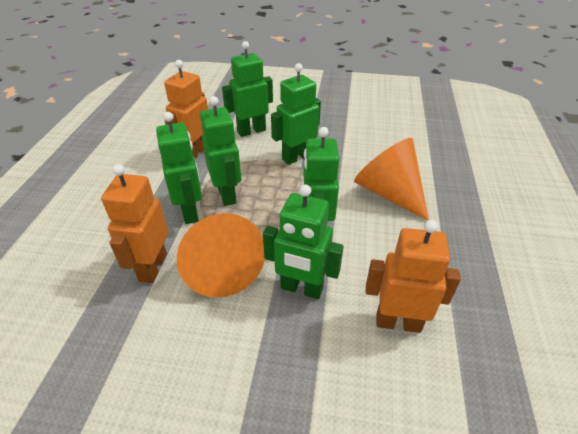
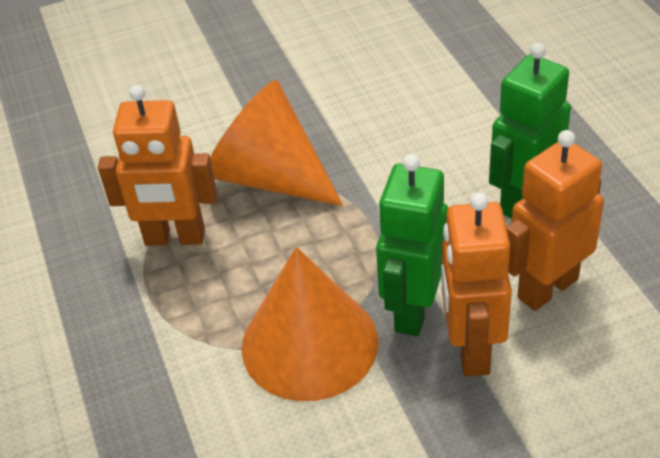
green robot: 6 -> 2

